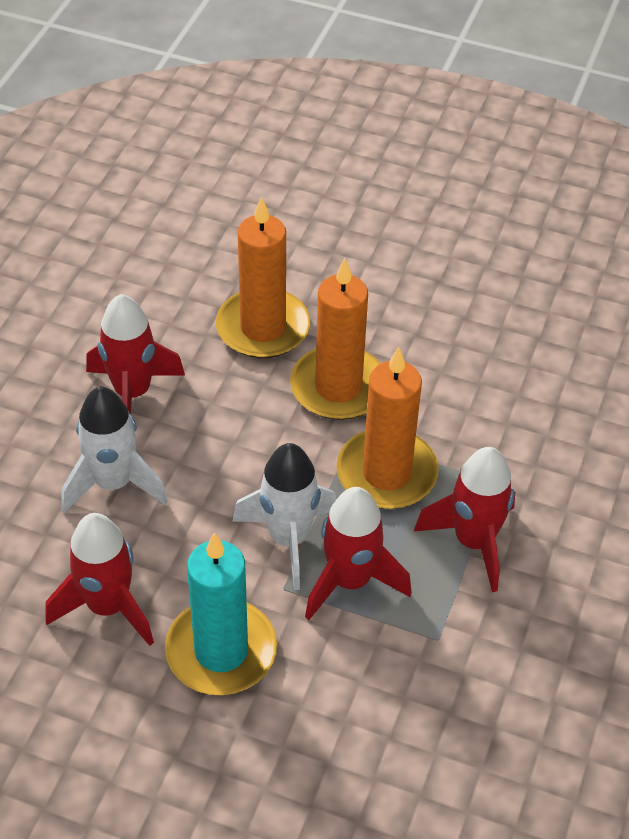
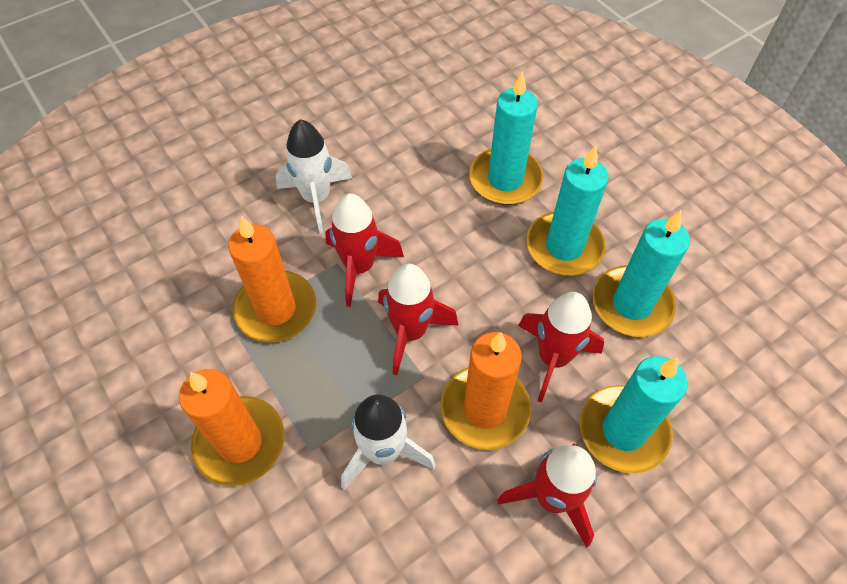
turquoise candle: 1 -> 4

